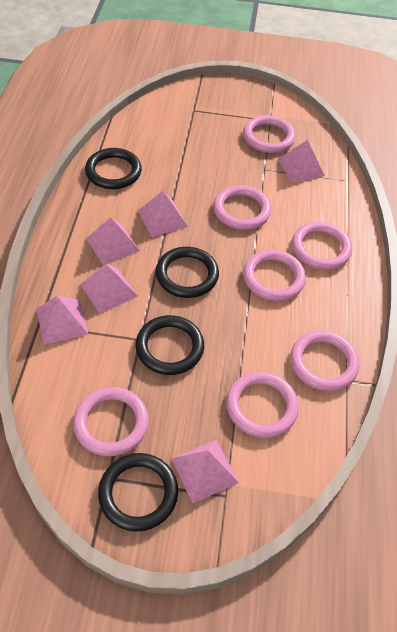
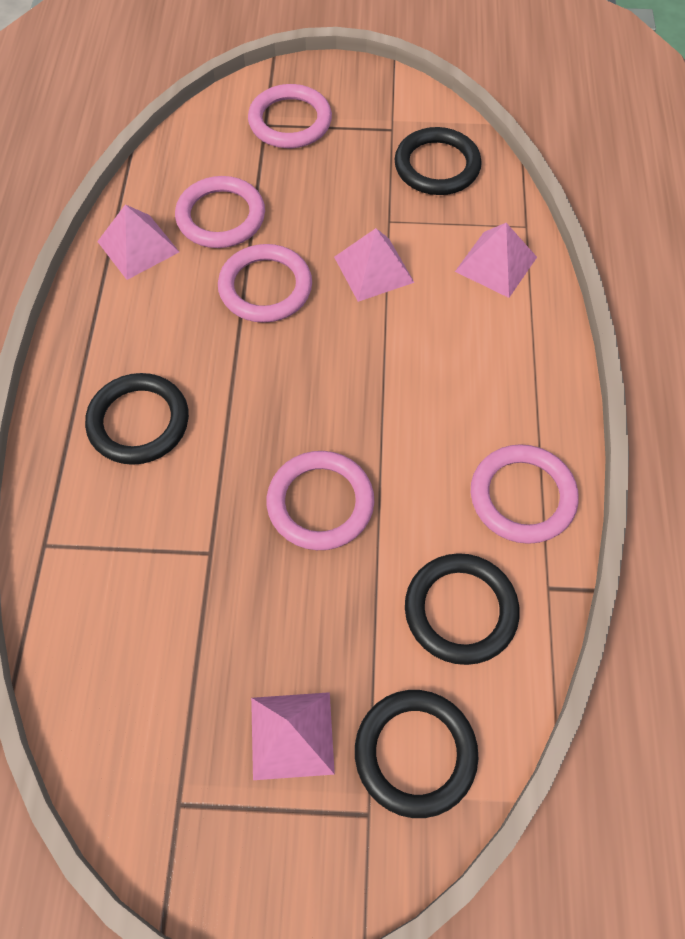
pink pyramid: 6 -> 4
pink ring: 7 -> 5

